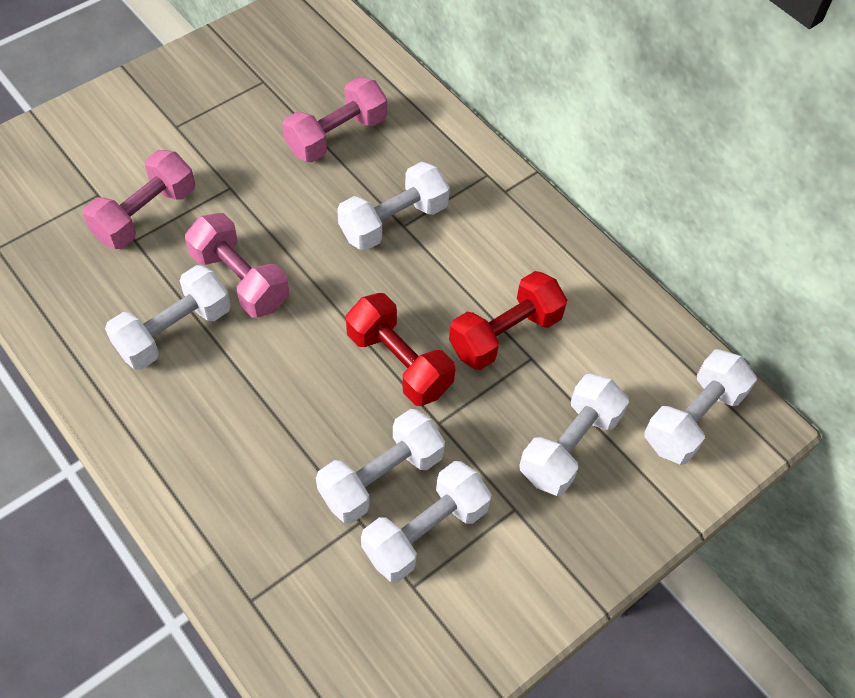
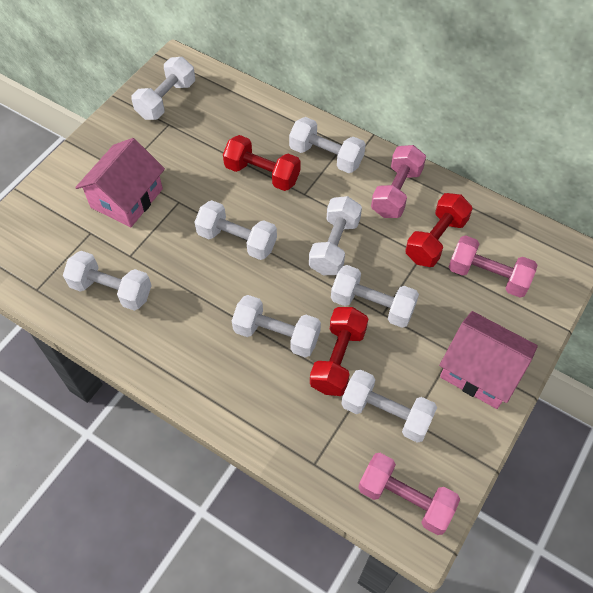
pink house: 0 -> 2
red dumbbell: 2 -> 3
white dumbbell: 6 -> 8

